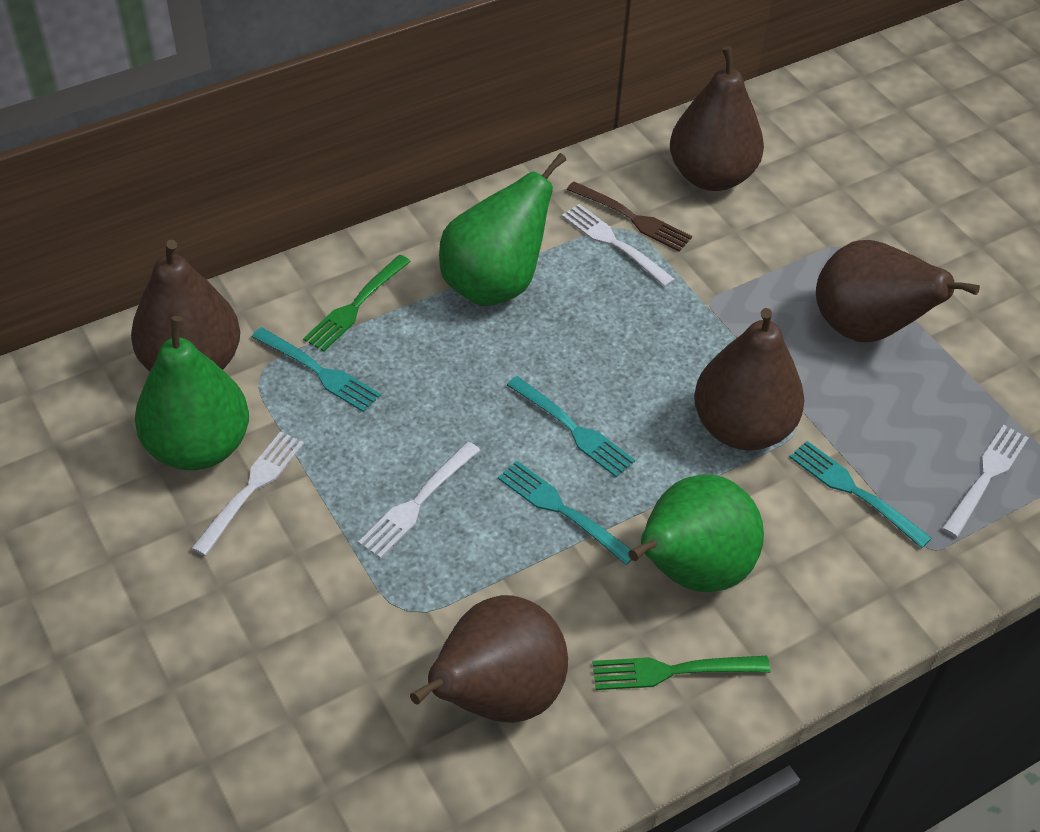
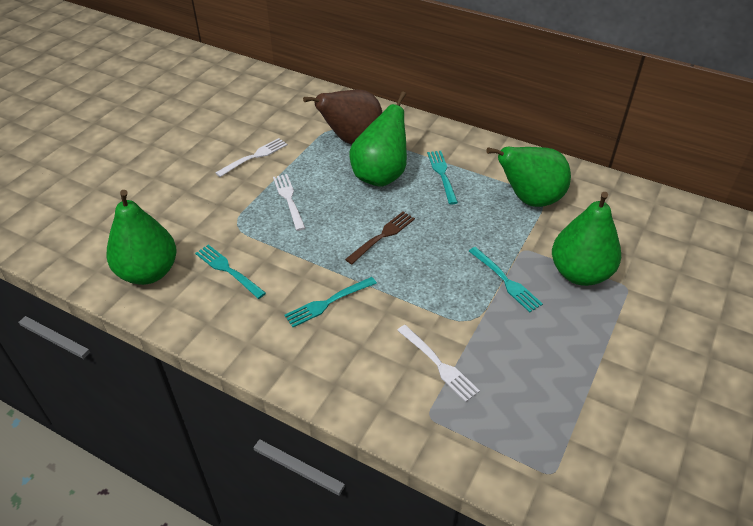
brown pear: 5 -> 1
green fork: 2 -> 0
green pear: 3 -> 4
white fork: 4 -> 3

